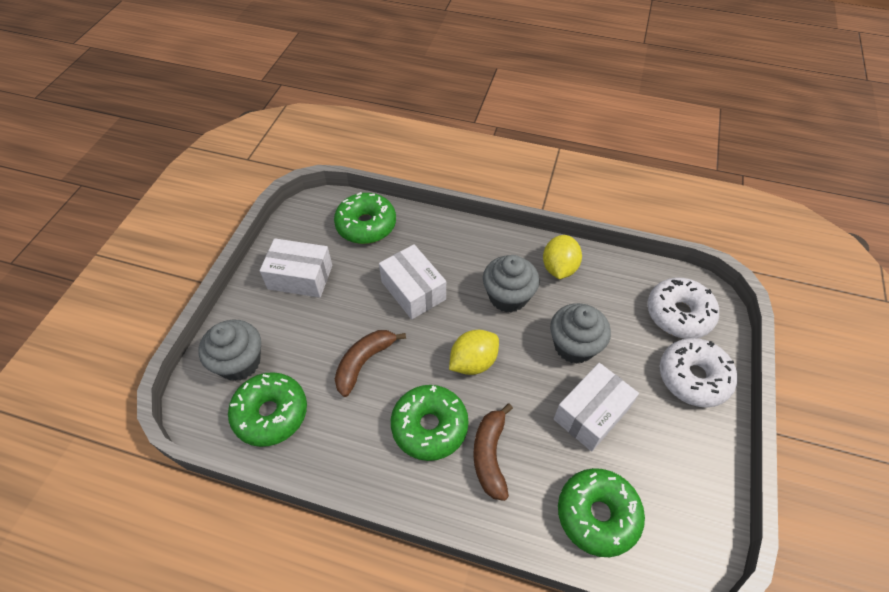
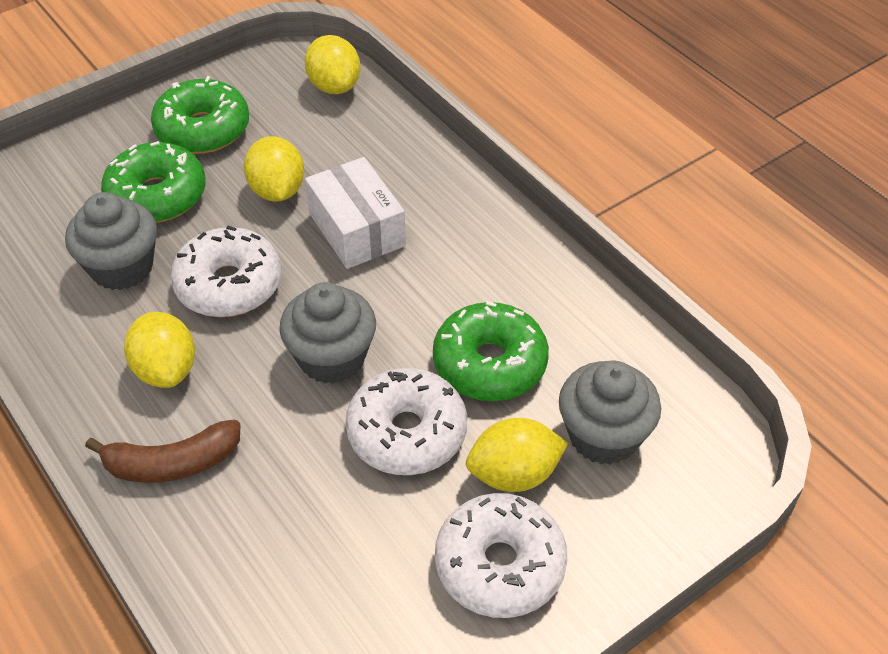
brown banana: 2 -> 1
green donut: 4 -> 3
white box: 3 -> 1
white donut: 2 -> 3
yellow lemon: 2 -> 4

